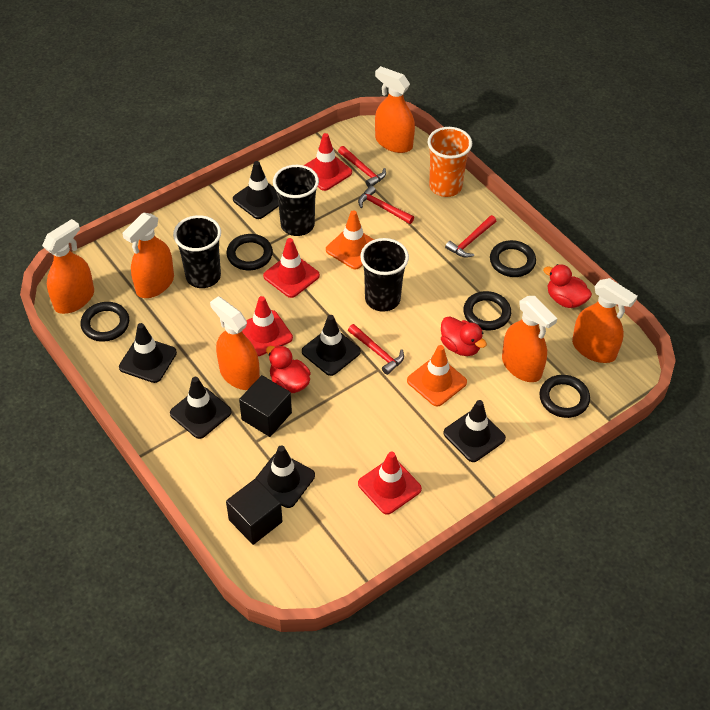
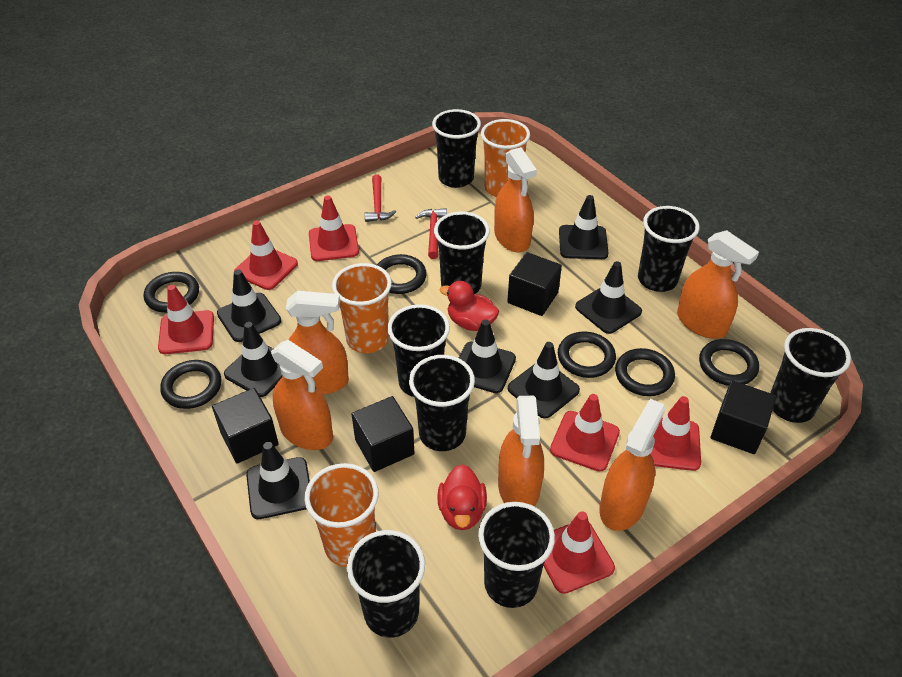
black cube: 2 -> 4
black cup: 3 -> 8
black ring: 5 -> 6
black traffic cone: 6 -> 7
orange cup: 1 -> 3
orange traffic cone: 2 -> 0
red duck: 3 -> 2
red hammer: 4 -> 2
red traffic cone: 4 -> 6

